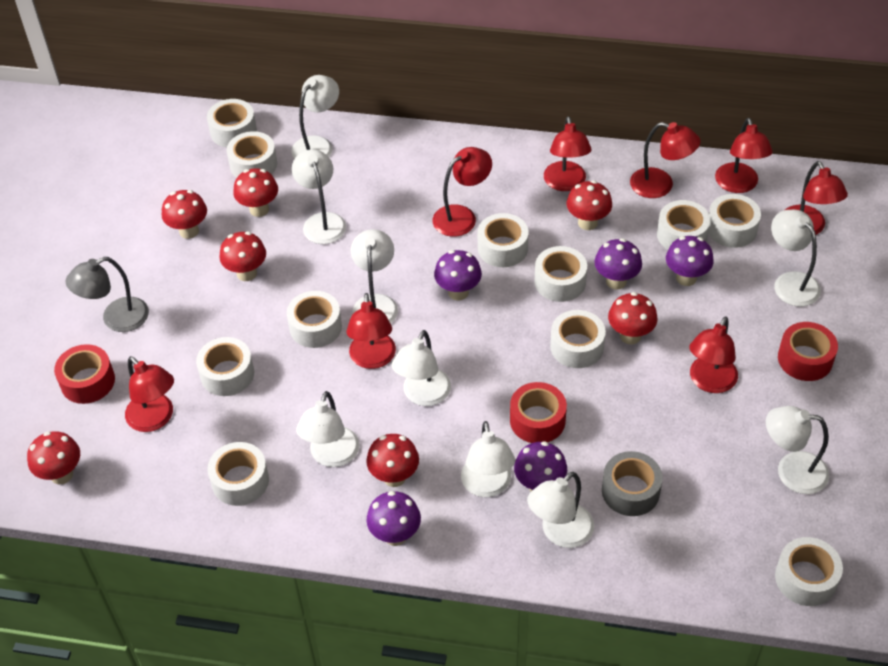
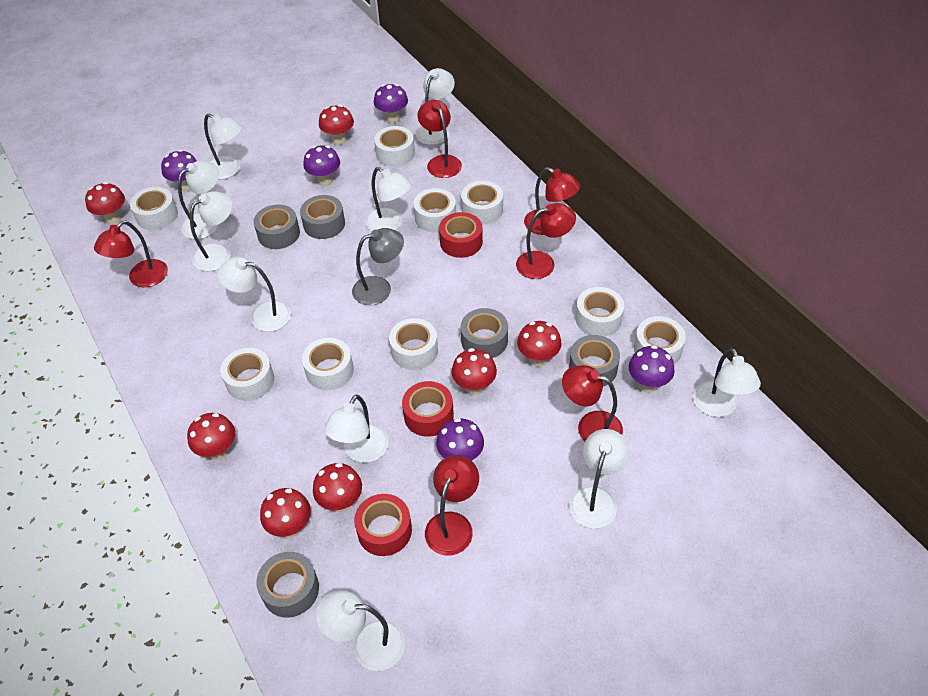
grey tape: 1 -> 5
red lamp: 8 -> 6
white lamp: 9 -> 10
white tape: 11 -> 9

